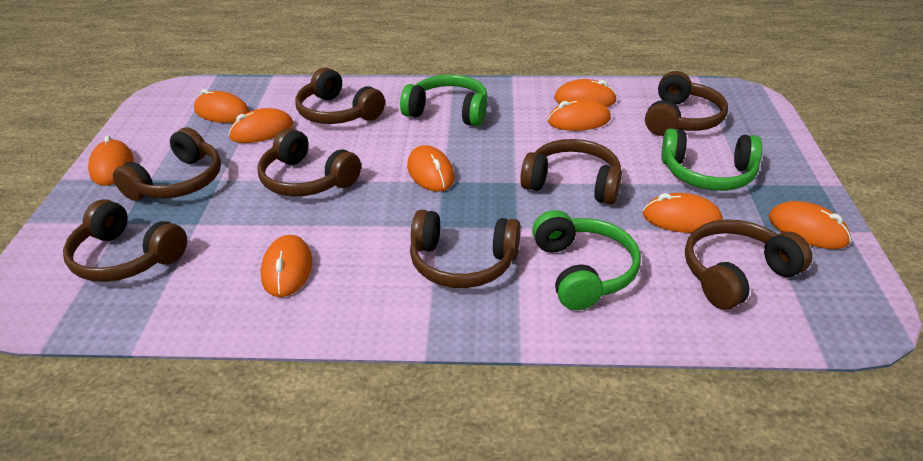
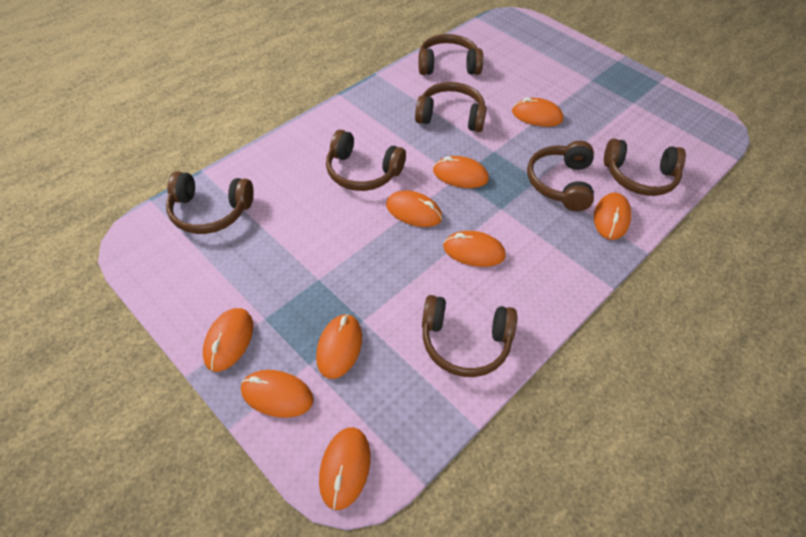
brown headphones: 8 -> 7
green headphones: 3 -> 0

